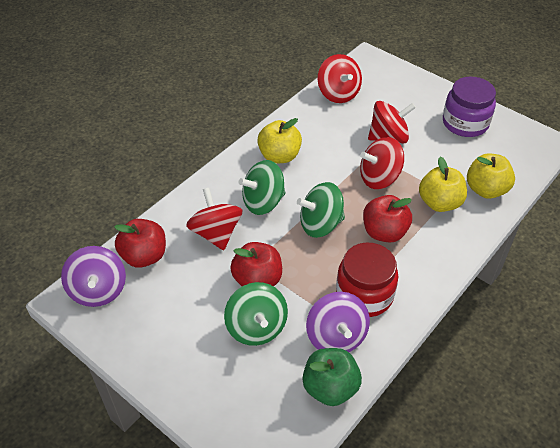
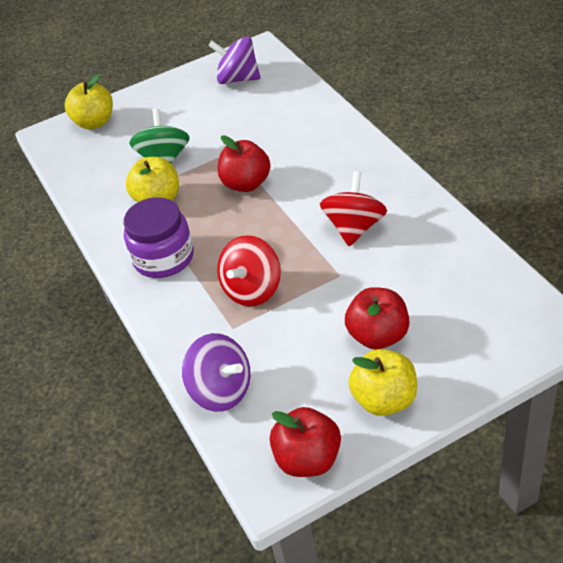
green apple: 1 -> 0
green spinning top: 3 -> 1
red jar: 1 -> 0
red spinning top: 4 -> 2

